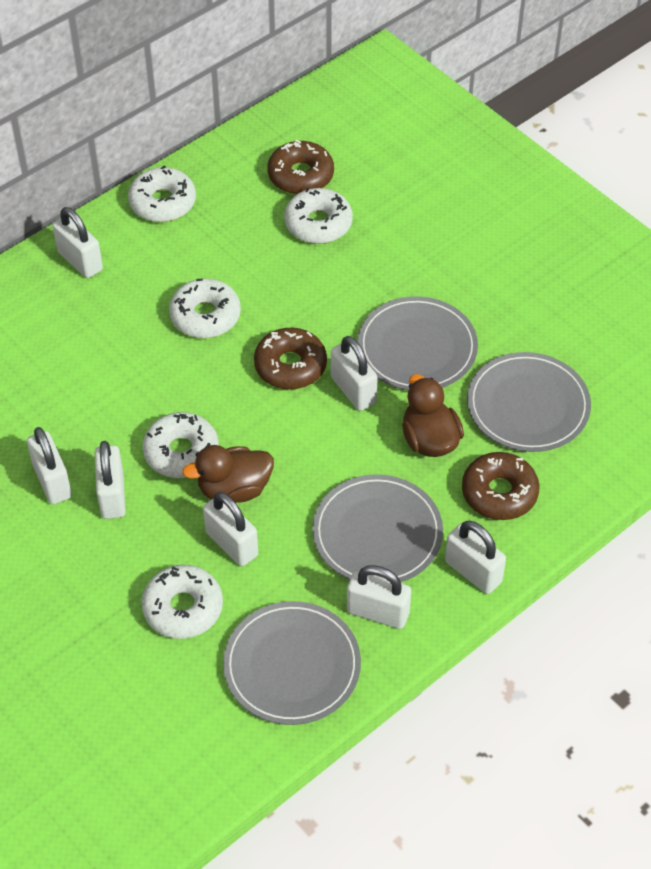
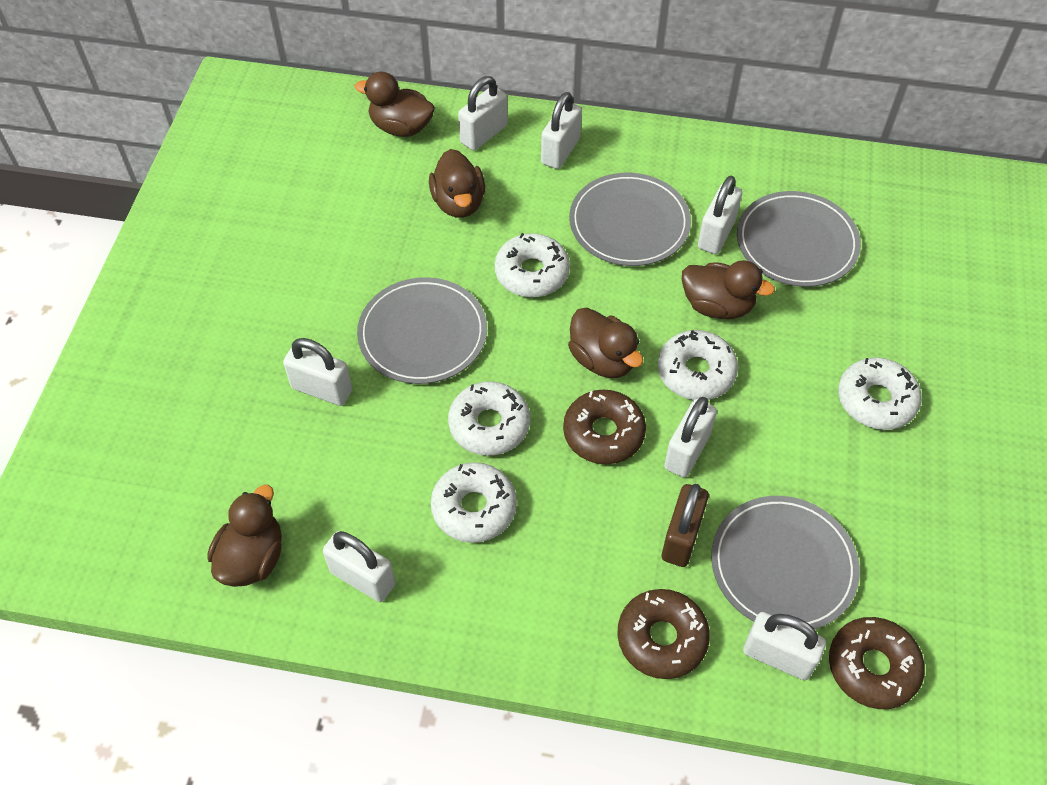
brown duck: 2 -> 5
brown padlock: 0 -> 1

